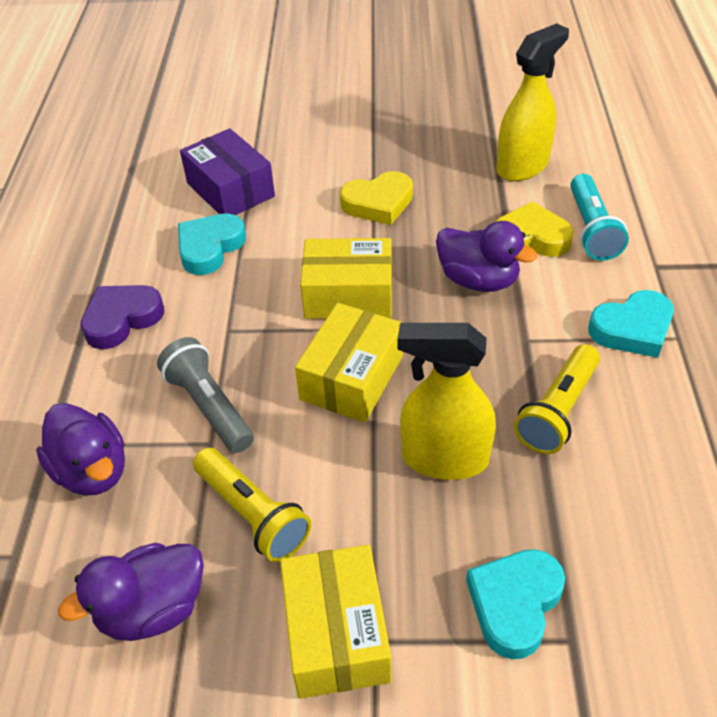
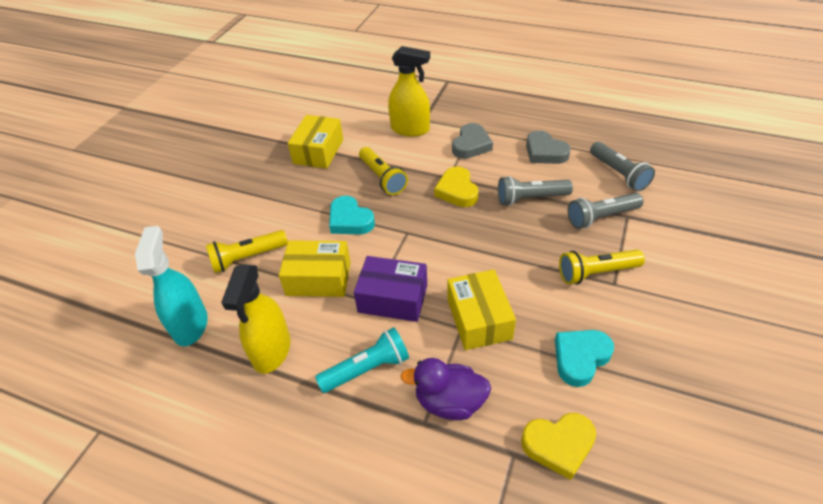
grey flashlight: 1 -> 3
grey heart: 0 -> 2
purple duck: 3 -> 1
purple heart: 1 -> 0
turquoise heart: 3 -> 2
turquoise spray bottle: 0 -> 1
yellow flashlight: 2 -> 3

